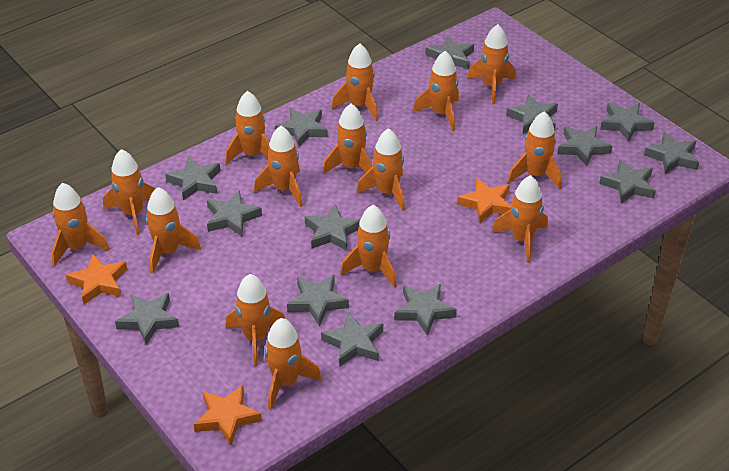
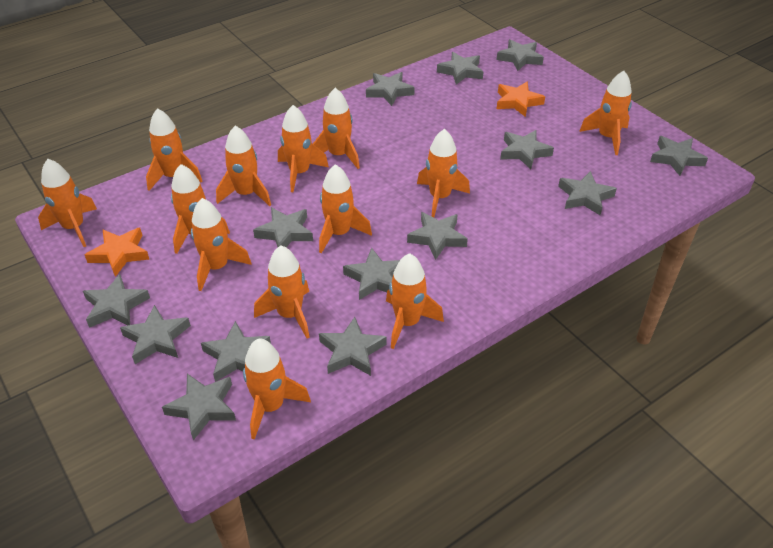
orange rocket: 15 -> 13
orange star: 3 -> 2

